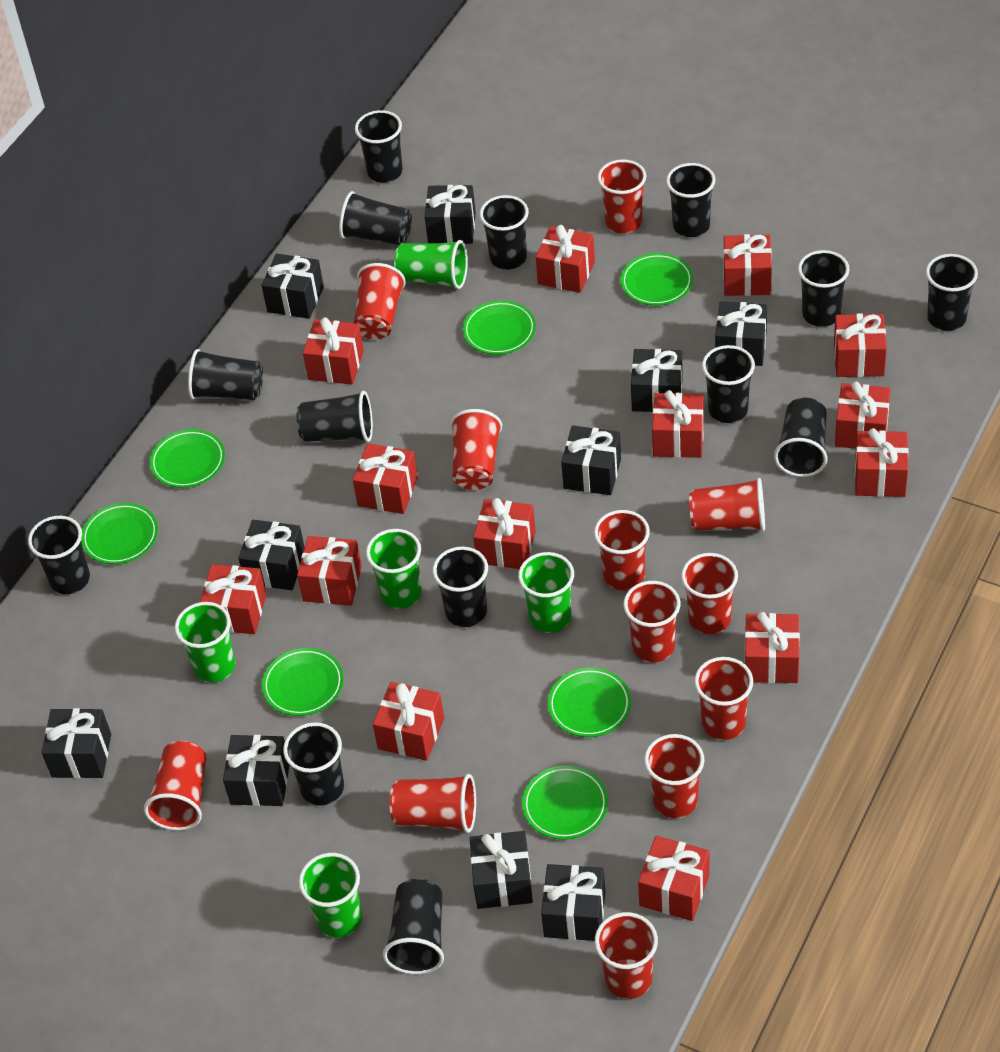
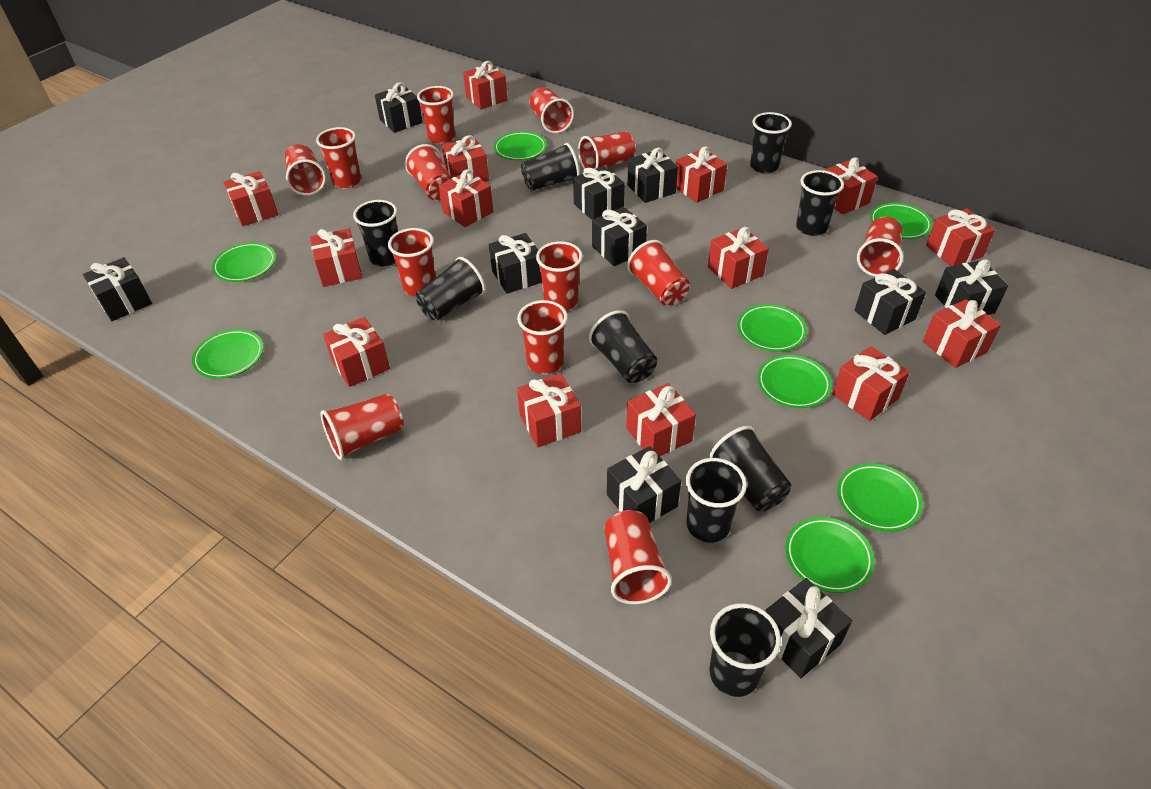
black cup: 14 -> 9
green cup: 5 -> 0
green plate: 7 -> 8
red cup: 12 -> 13

